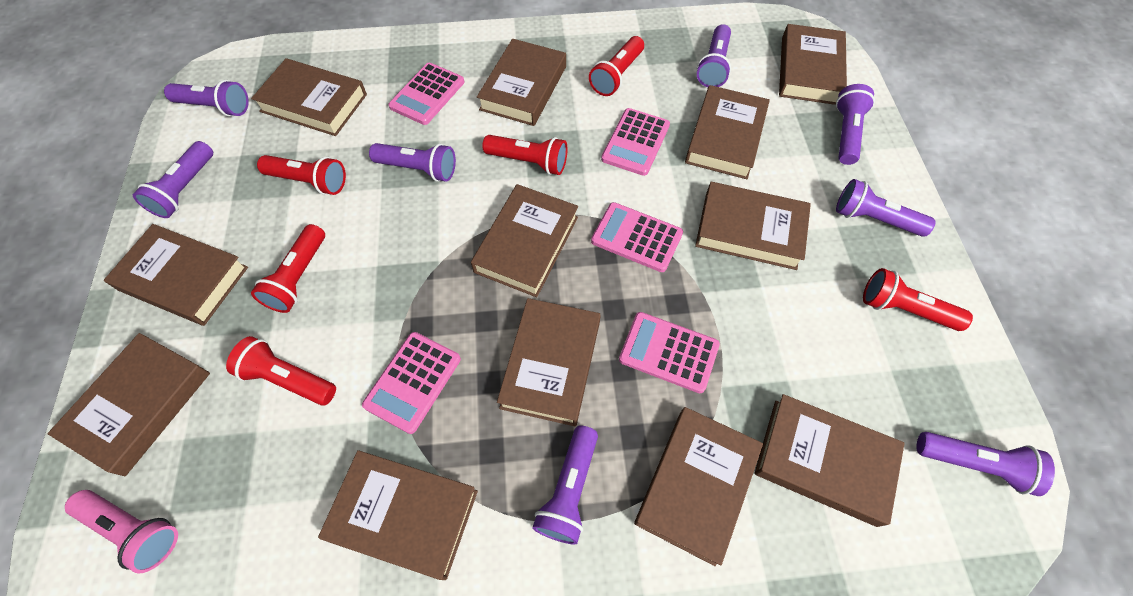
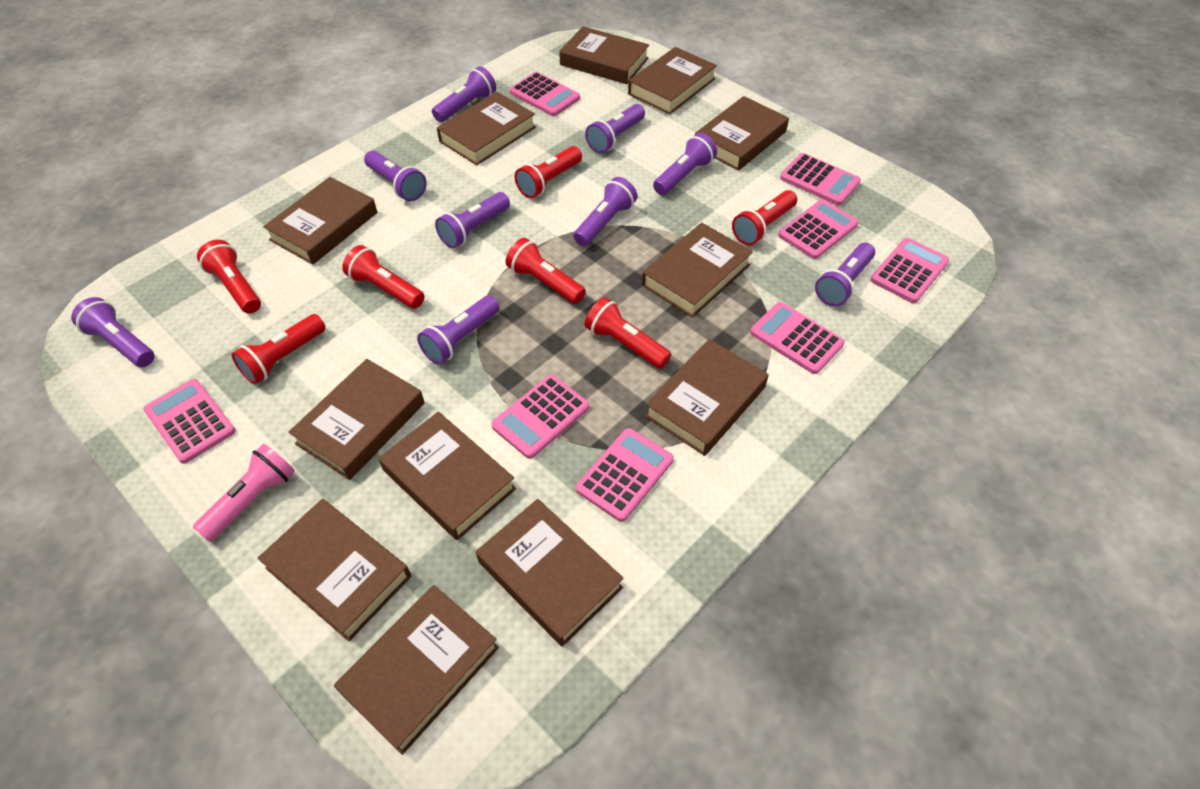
pink calculator: 5 -> 8
purple flashlight: 8 -> 9
red flashlight: 6 -> 7

